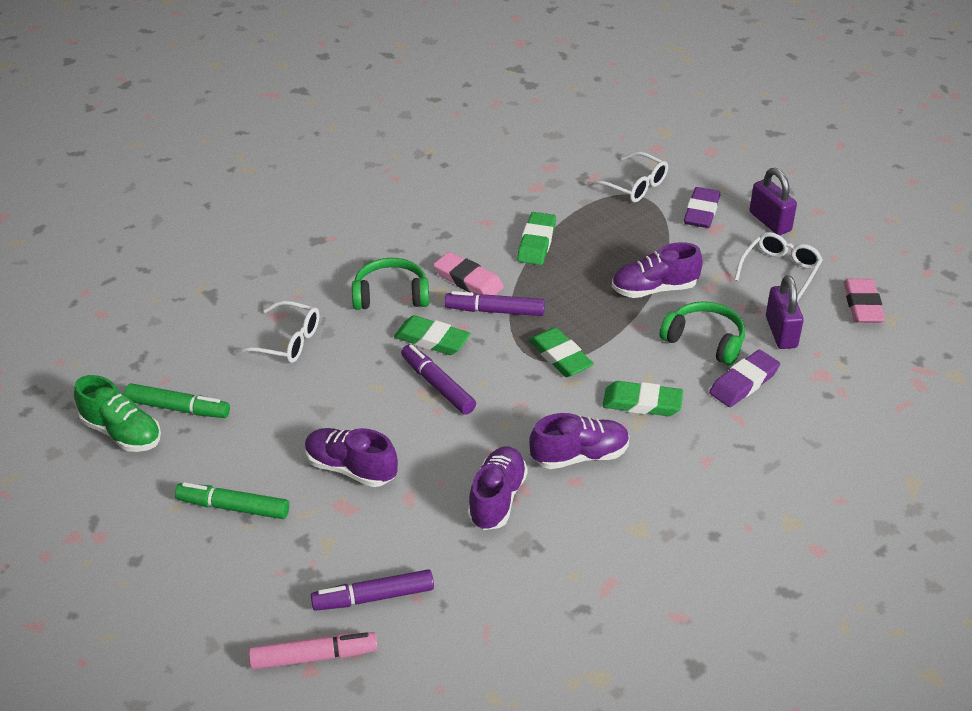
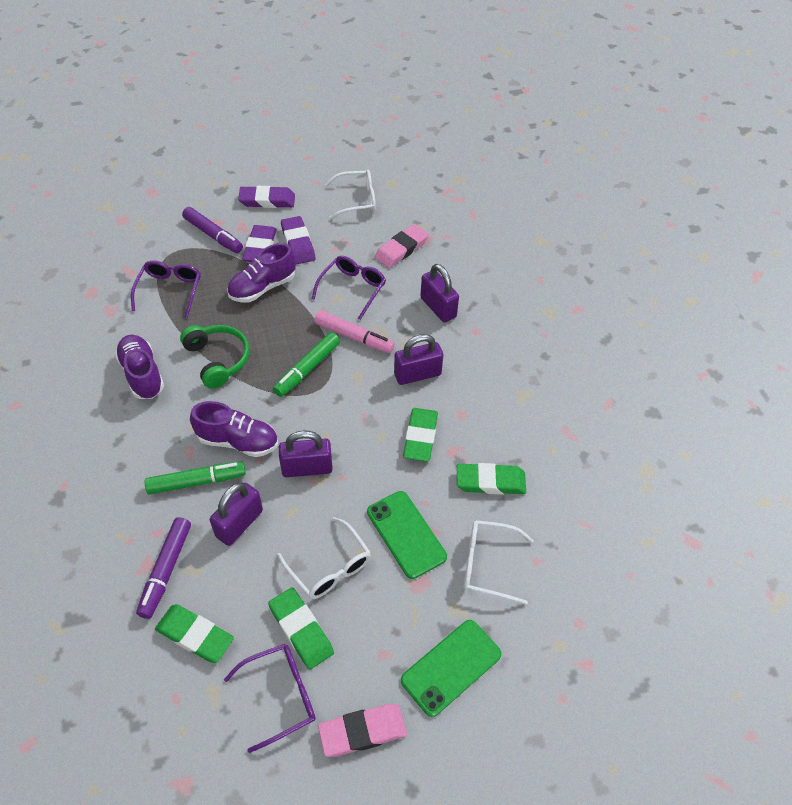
green headphones: 2 -> 1
green phone: 0 -> 2
green shoe: 1 -> 0
purple eraser: 2 -> 3
purple glasses: 0 -> 3
purple marker: 3 -> 2
purple padlock: 2 -> 4
purple shoe: 4 -> 3

